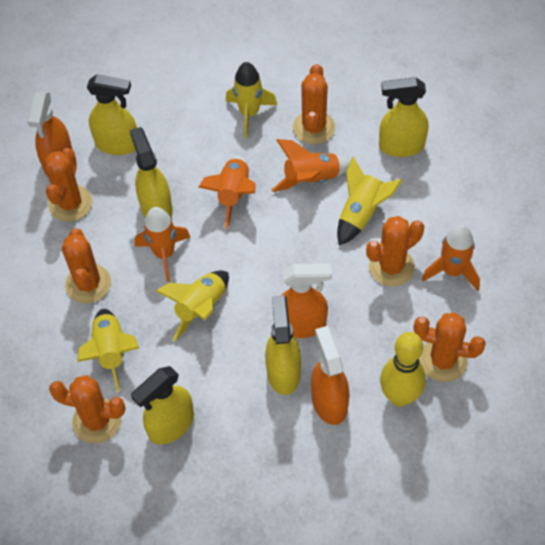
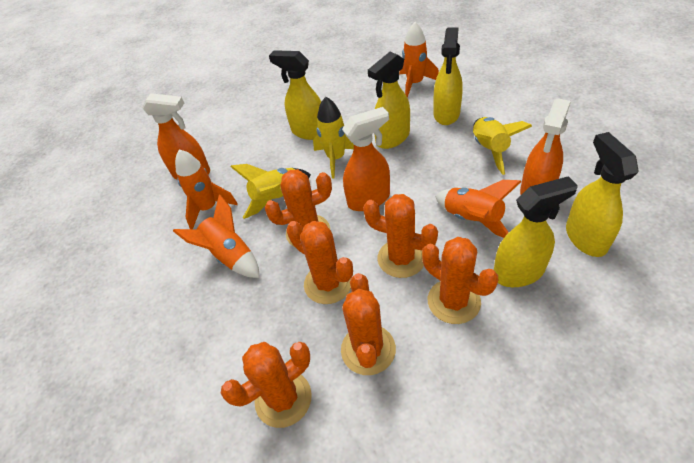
yellow bowling pin: 1 -> 0
yellow rocket: 4 -> 3

